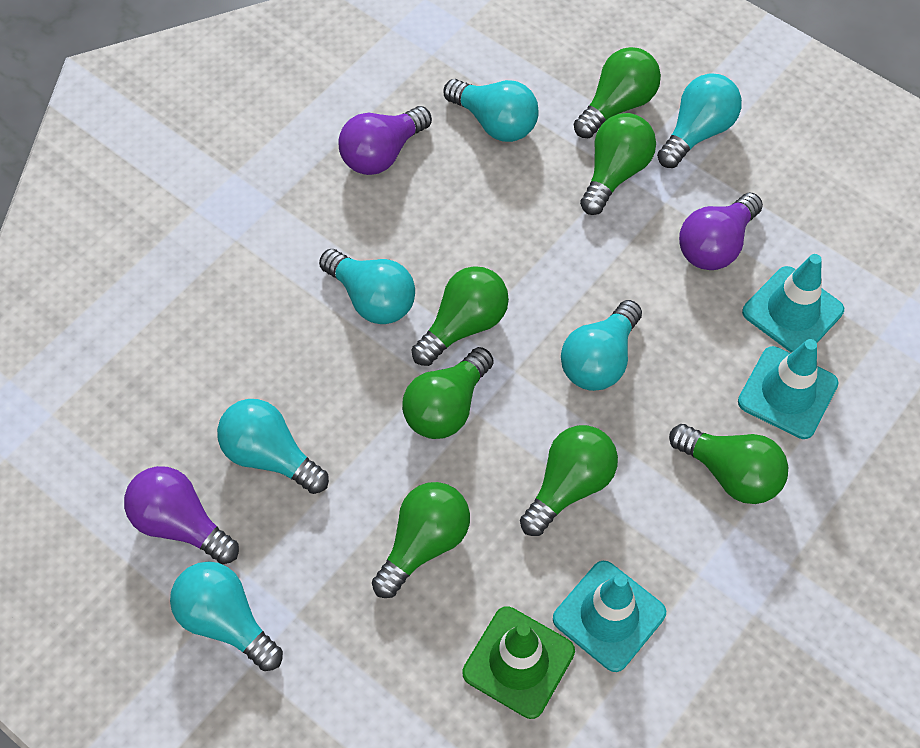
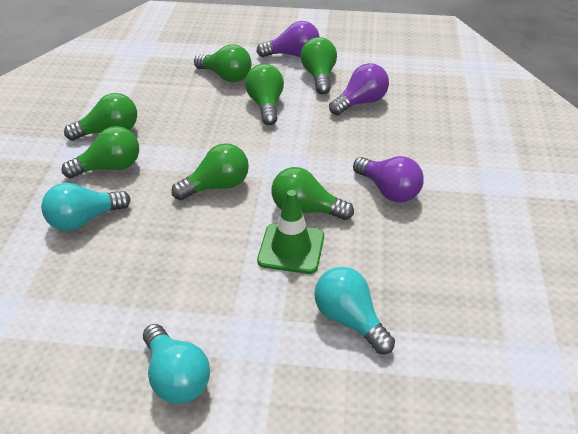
turquoise light bulb: 6 -> 3
turquoise traffic cone: 3 -> 0

